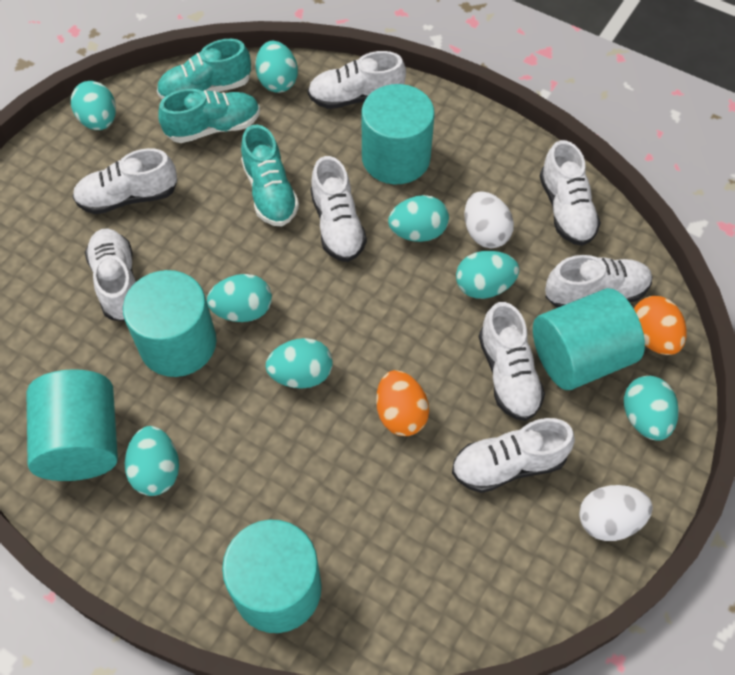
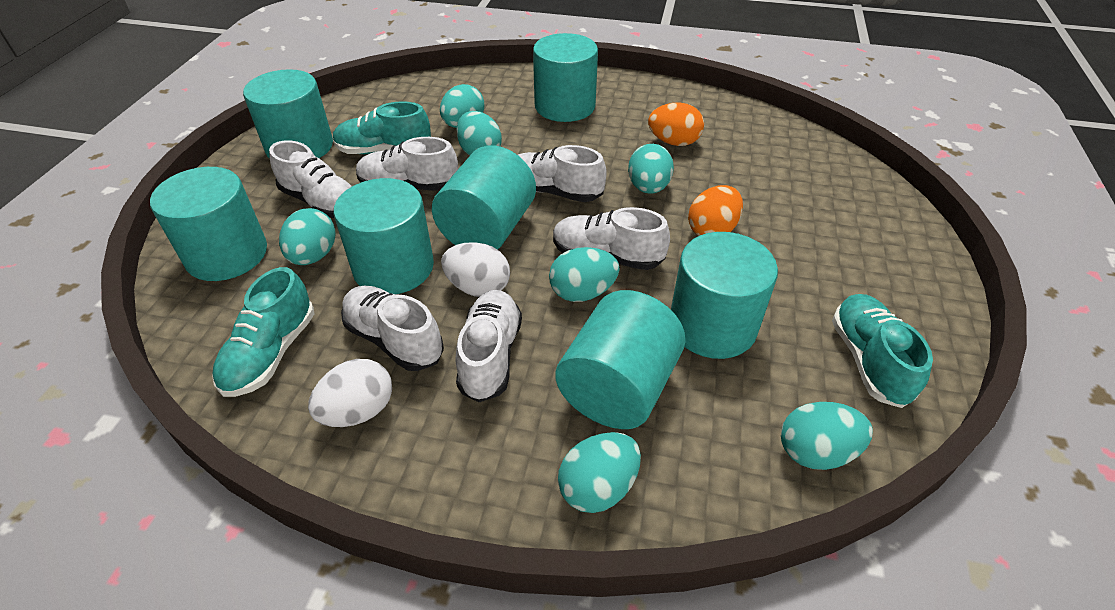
turquoise cylinder: 5 -> 7
turquoise egg: 8 -> 7
white shoe: 8 -> 6

